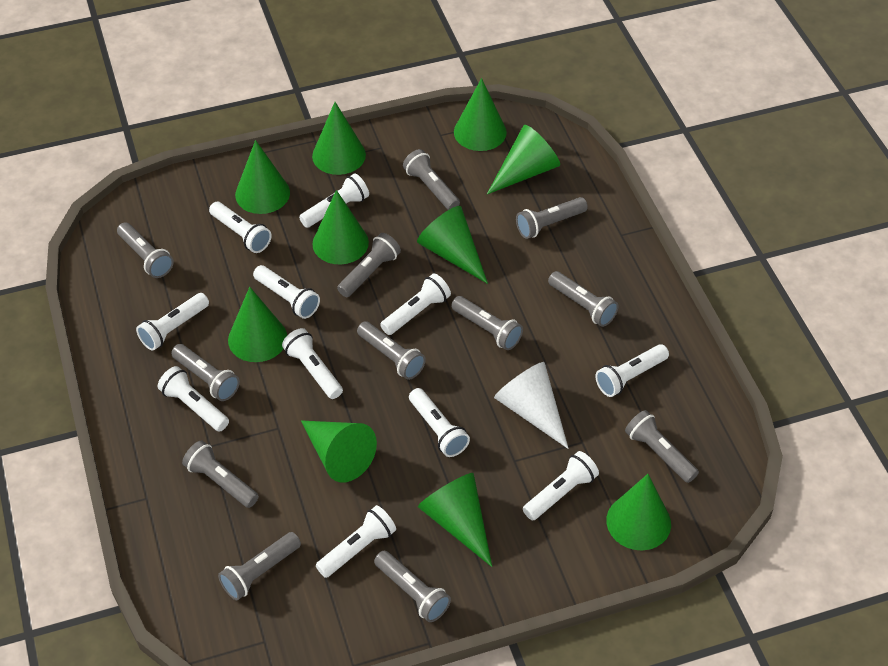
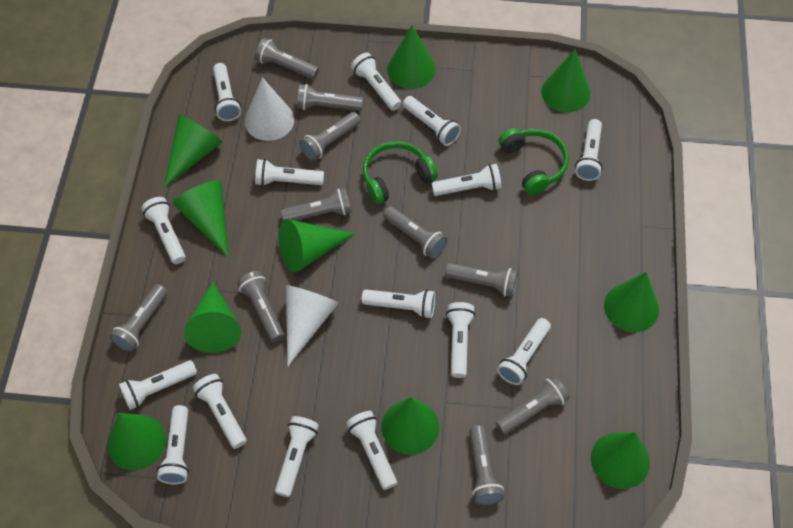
green headphones: 0 -> 2
grey flashlight: 12 -> 10
white cone: 1 -> 2
white flashlight: 11 -> 15

